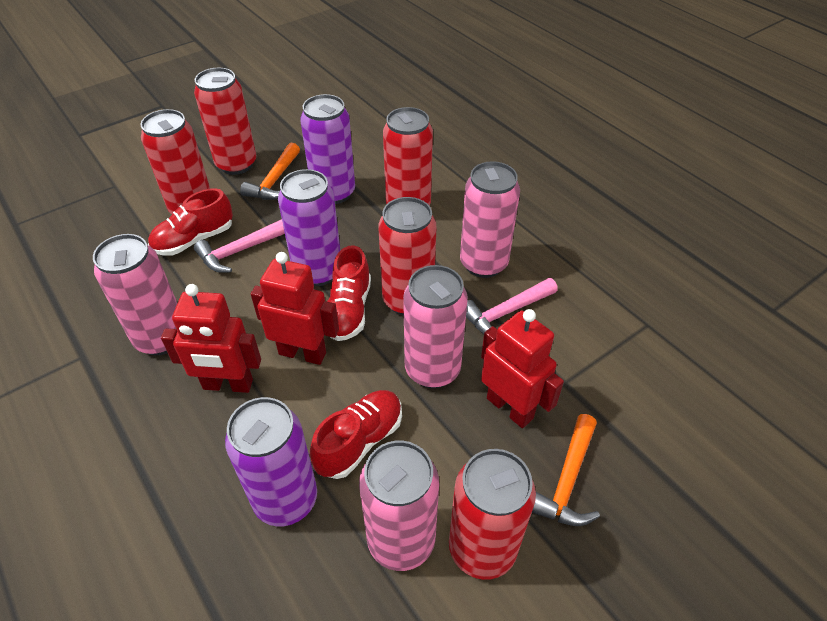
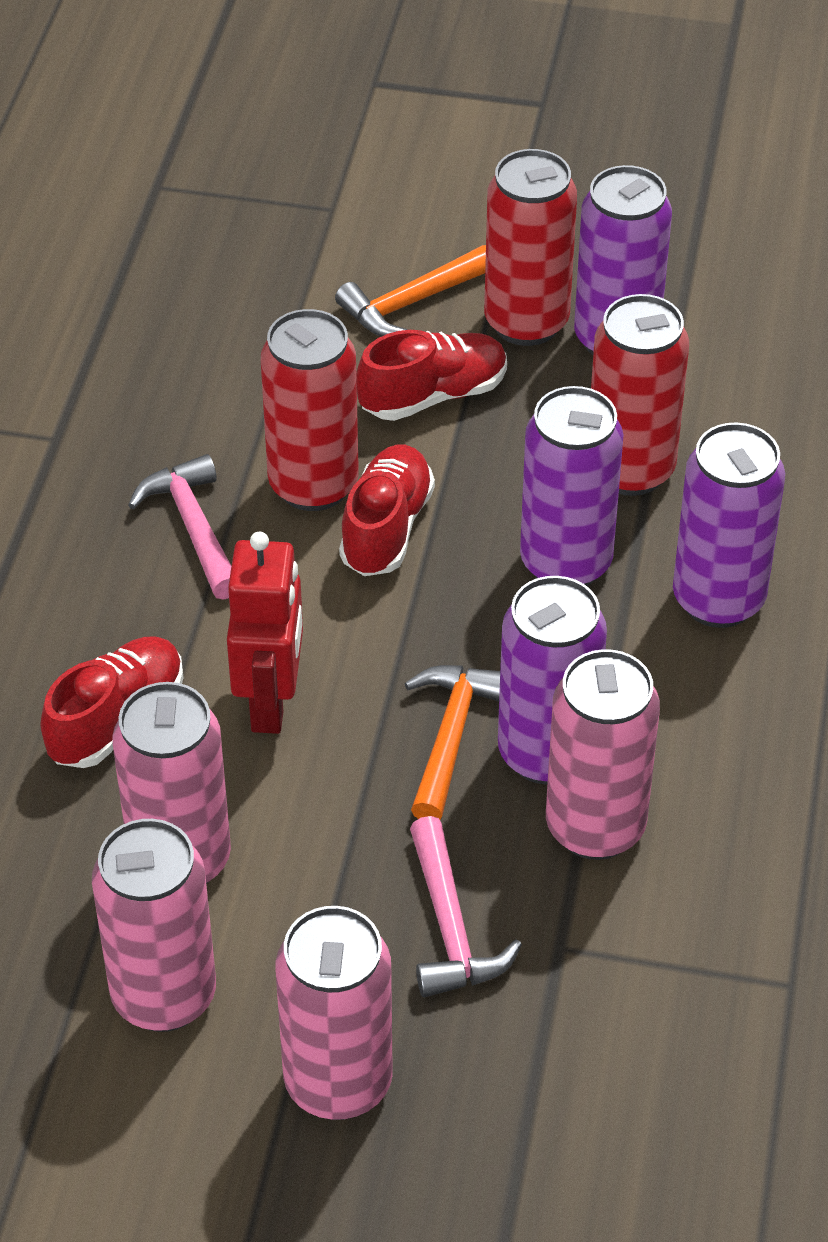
purple can: 3 -> 4
red can: 5 -> 3
red robot: 3 -> 1

